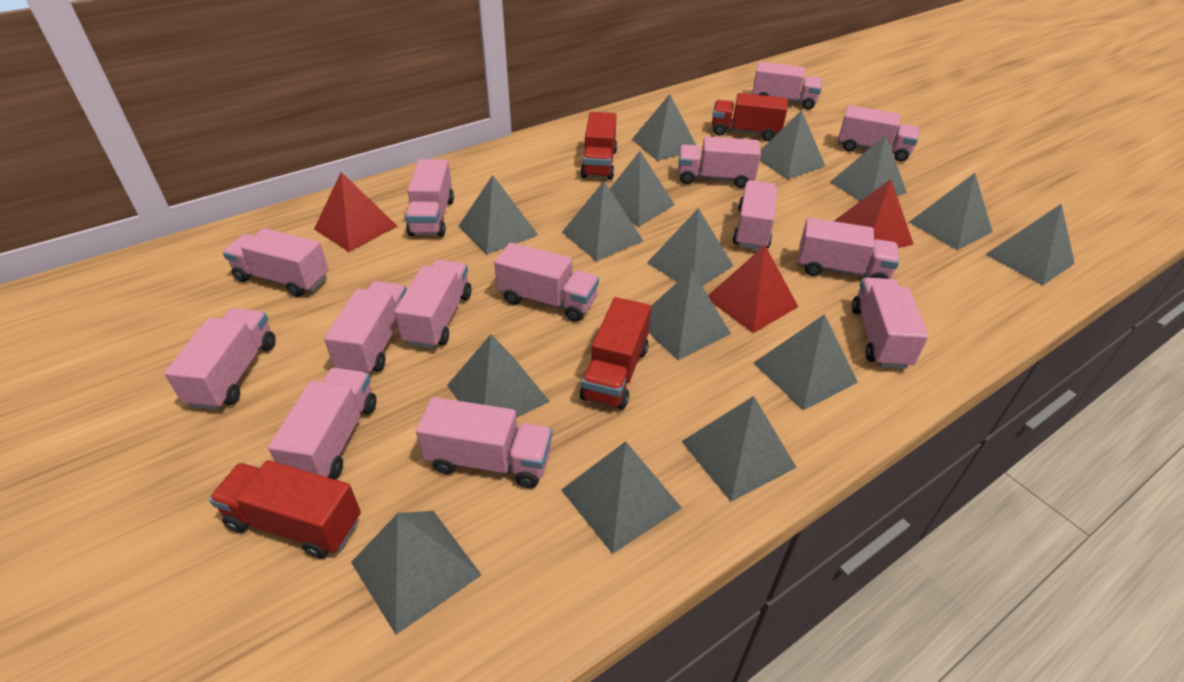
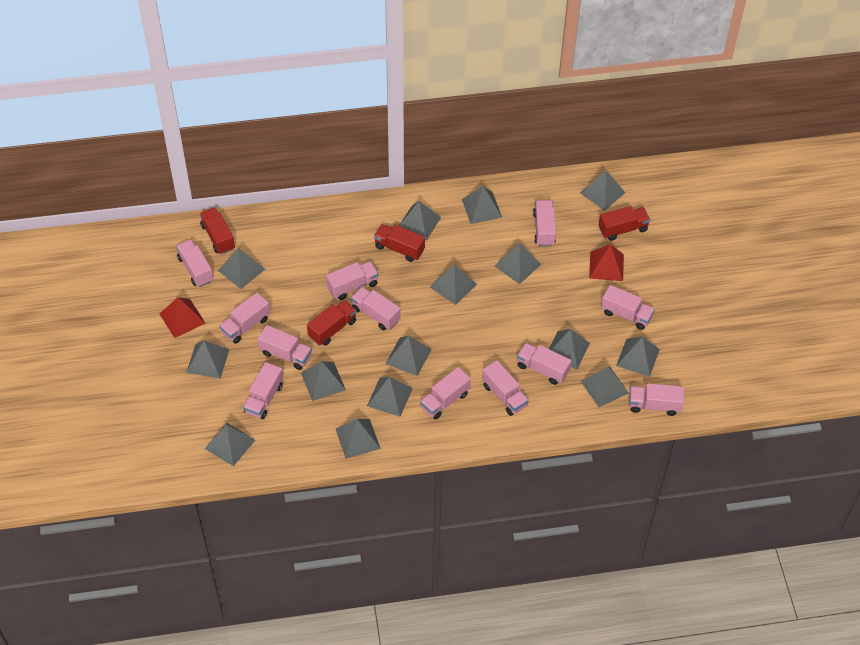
pink truck: 14 -> 12
red pyramid: 3 -> 2

